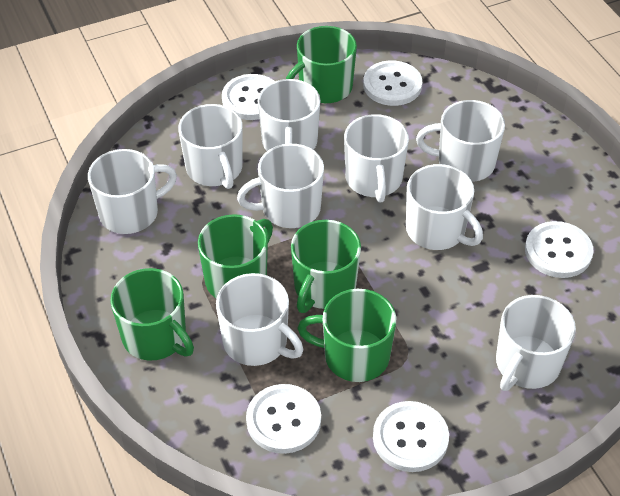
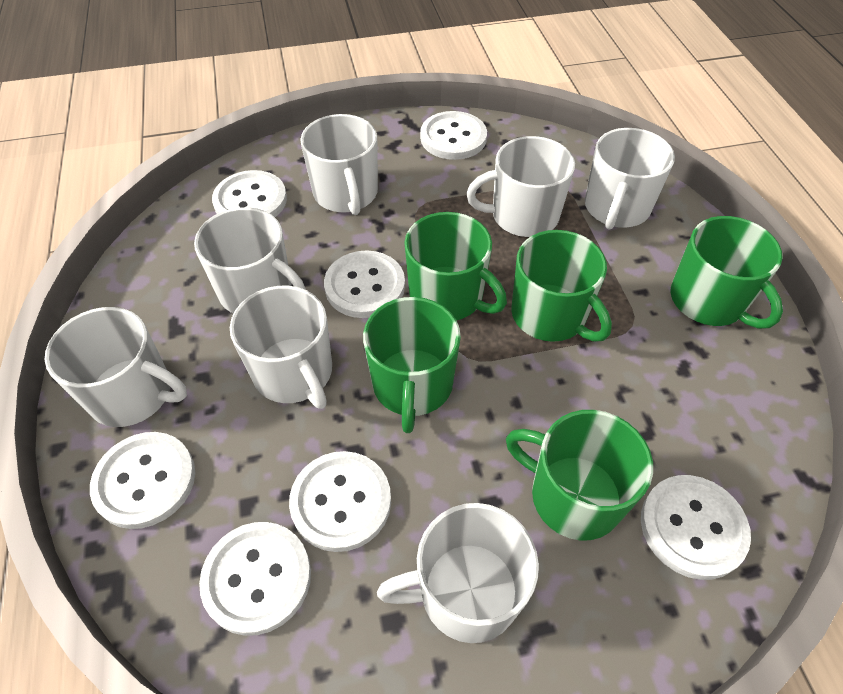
white button: 5 -> 7
white mug: 9 -> 7

